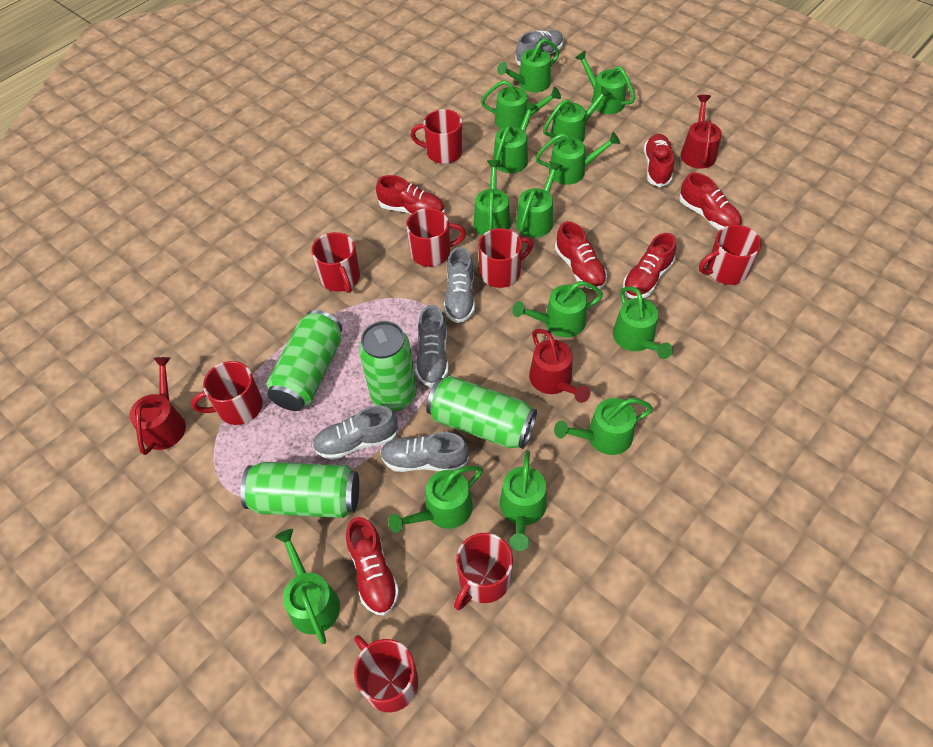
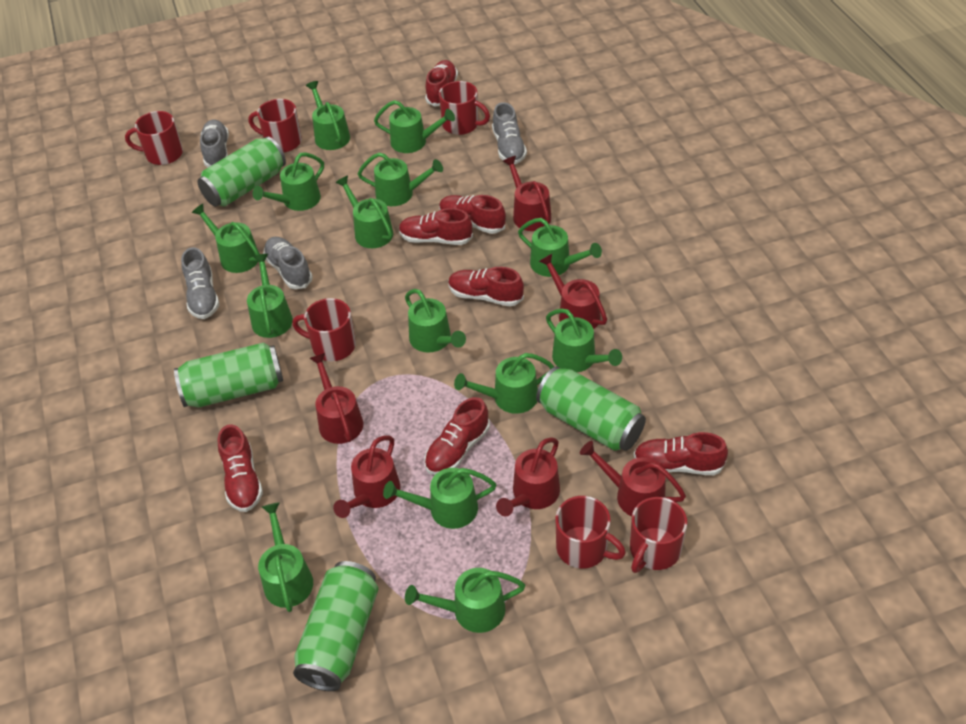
grey shoe: 5 -> 4
red mug: 8 -> 6
red shoe: 6 -> 7
red watering can: 3 -> 6

